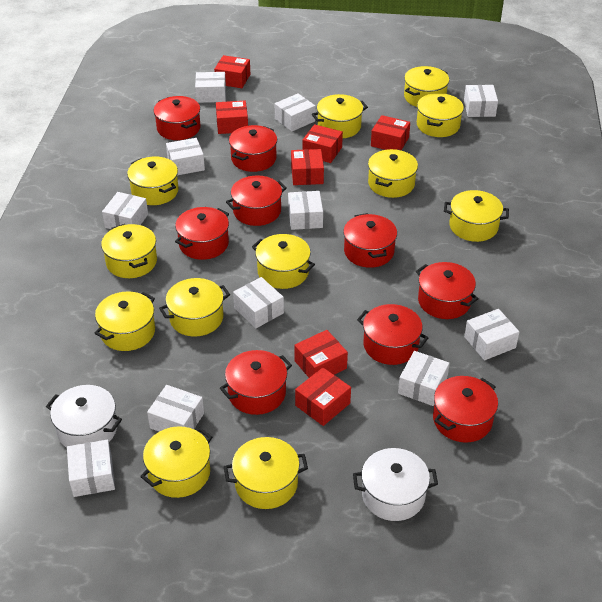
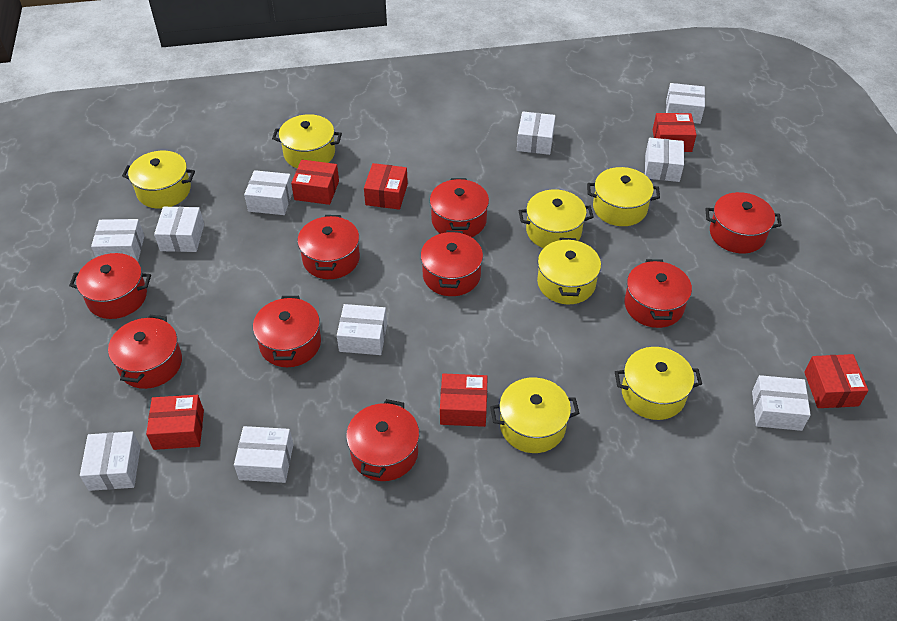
red box: 7 -> 6
white box: 11 -> 10
white pot: 2 -> 0
yellow pot: 12 -> 7

